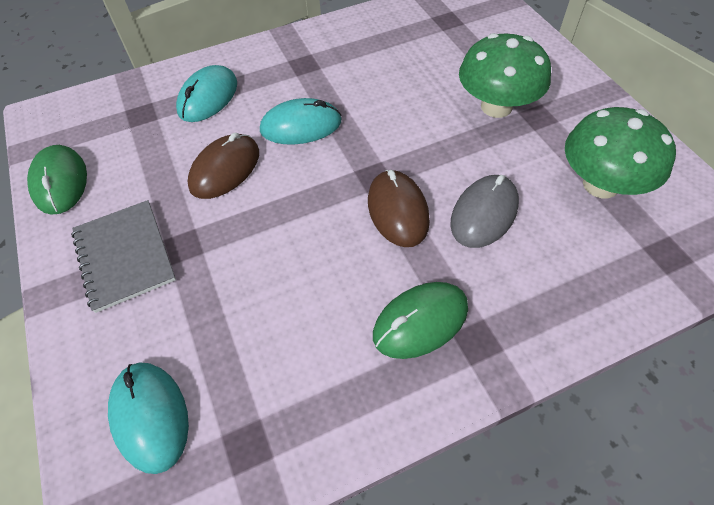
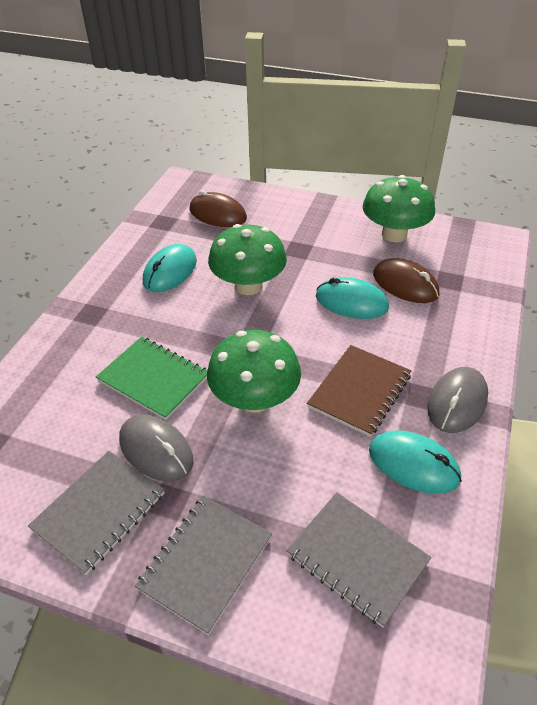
brown notebook: 0 -> 1
green mouse: 2 -> 0
green mushroom: 2 -> 3
green notebook: 0 -> 1
grey mouse: 1 -> 2
grey notebook: 1 -> 3

